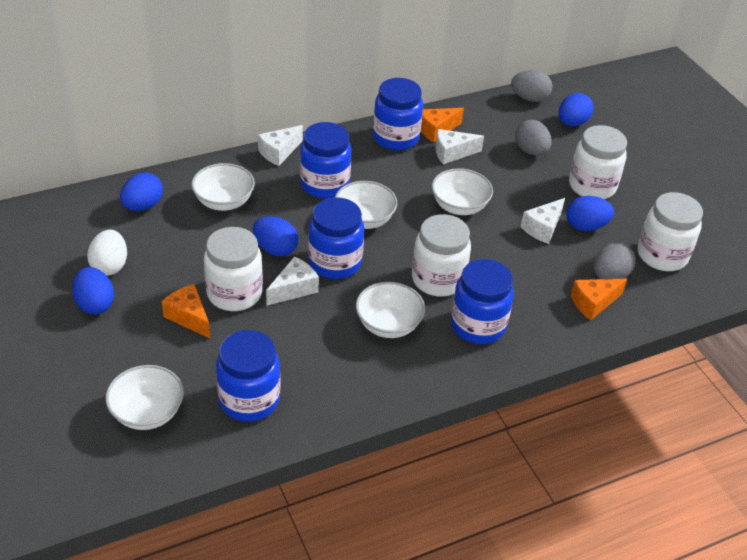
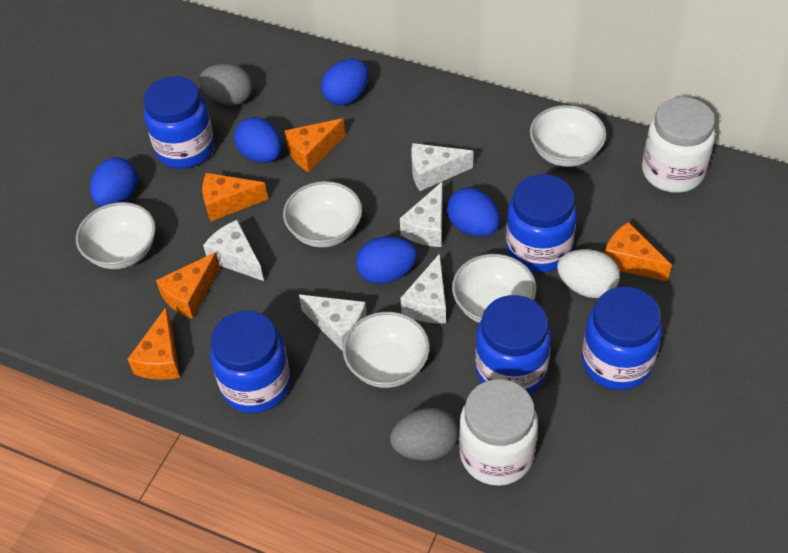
grey egg: 3 -> 2
orange cheese: 3 -> 5
white cheese: 4 -> 5
white jar: 4 -> 2

